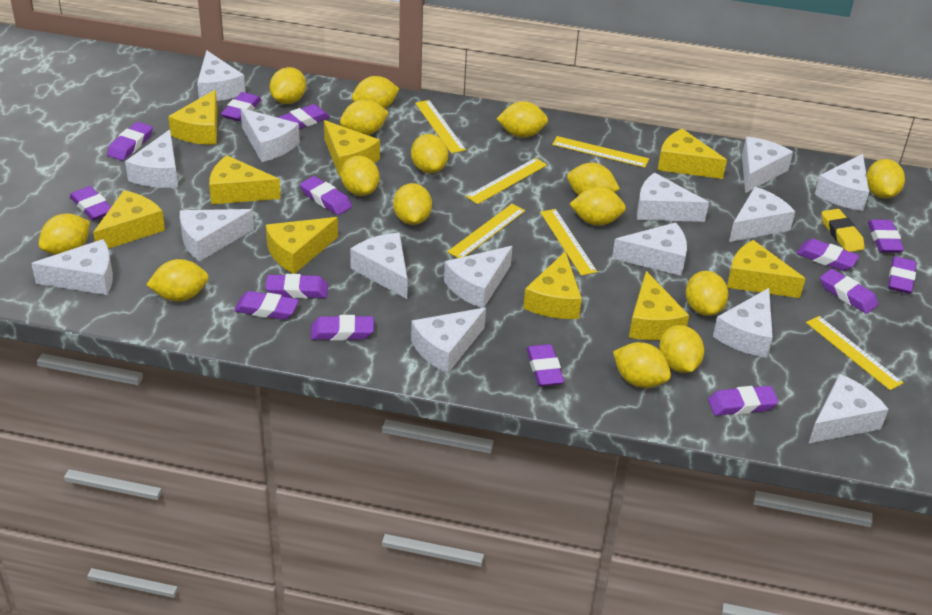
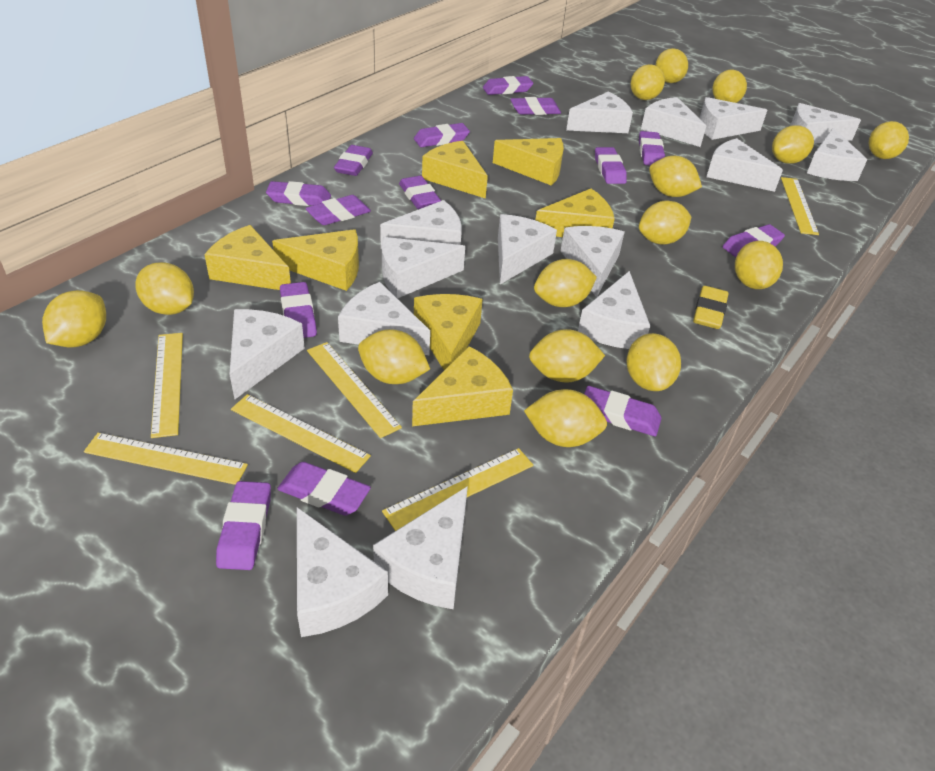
yellow cheese: 9 -> 7

